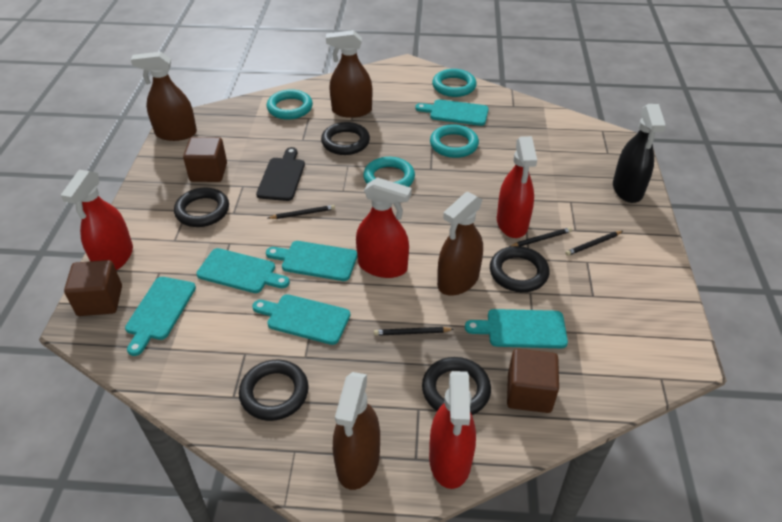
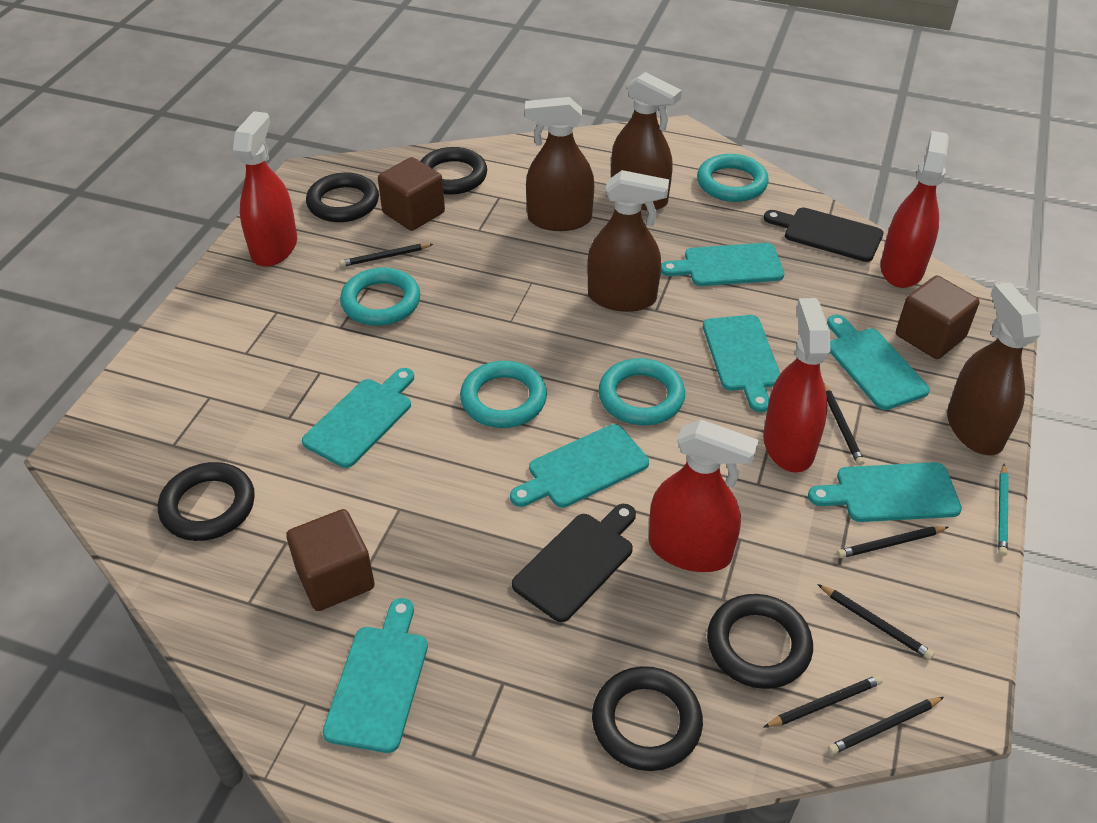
black cutting board: 1 -> 2
black pencil: 4 -> 6
black spray bottle: 1 -> 0
turquoise cutting board: 6 -> 7
turquoise pencil: 0 -> 1

